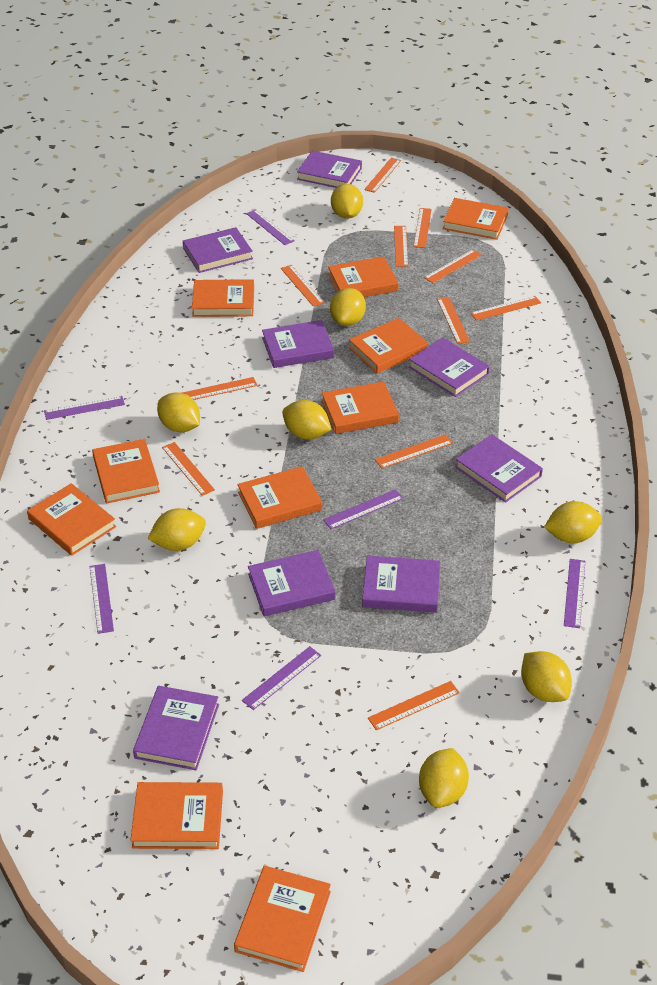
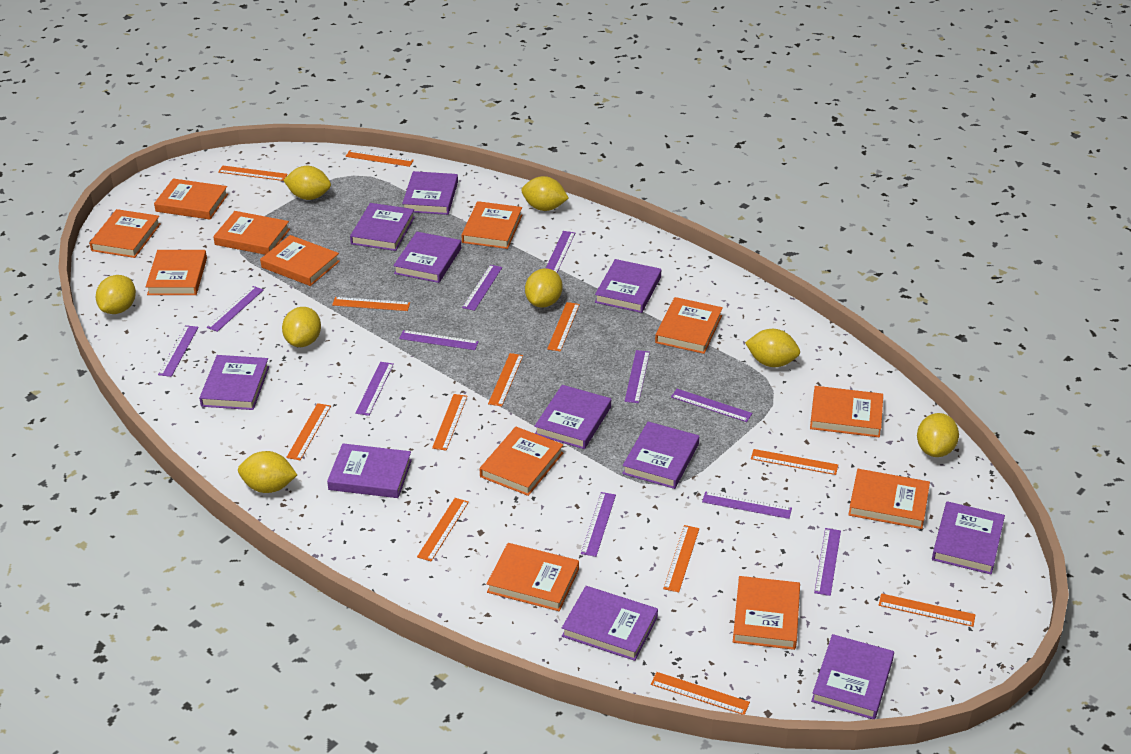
orange book: 10 -> 12
orange ruler: 11 -> 12
purple book: 8 -> 11
purple ruler: 6 -> 11

